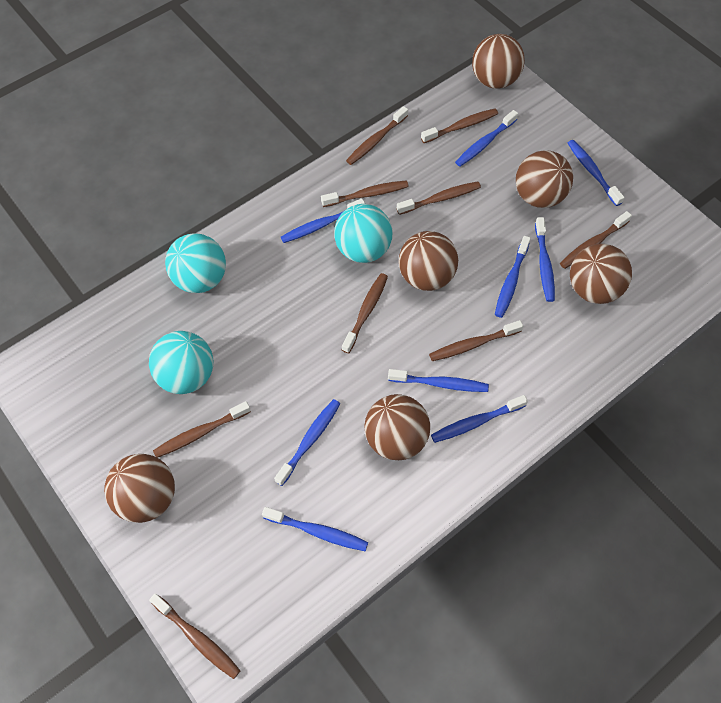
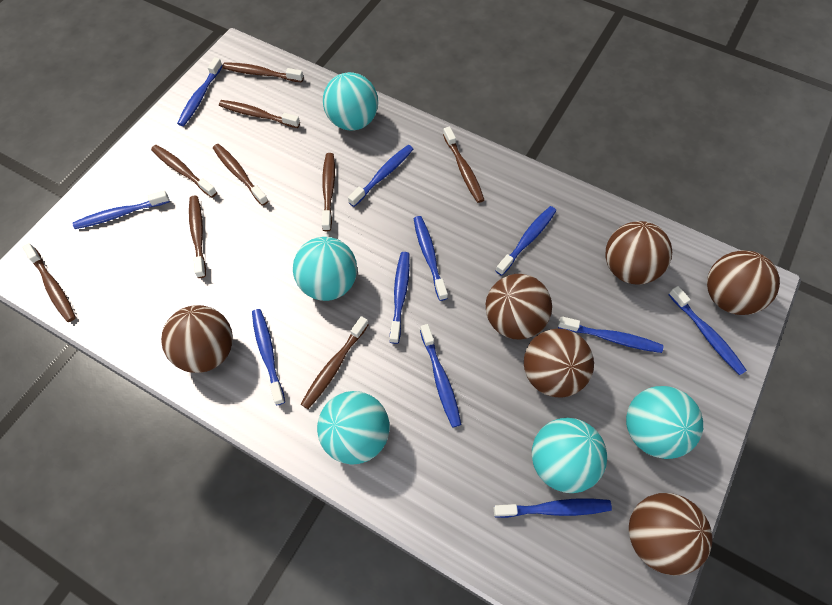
blue toothbrush: 9 -> 11
turquoise ball: 3 -> 5

